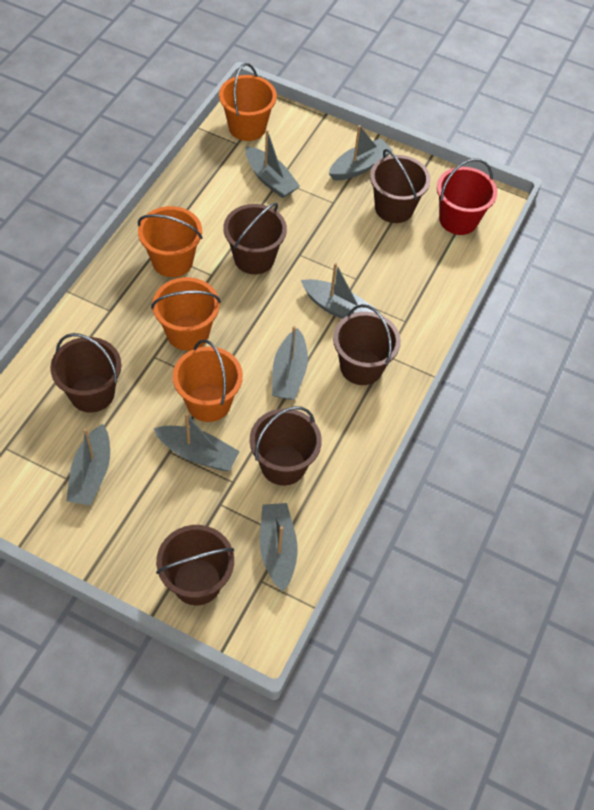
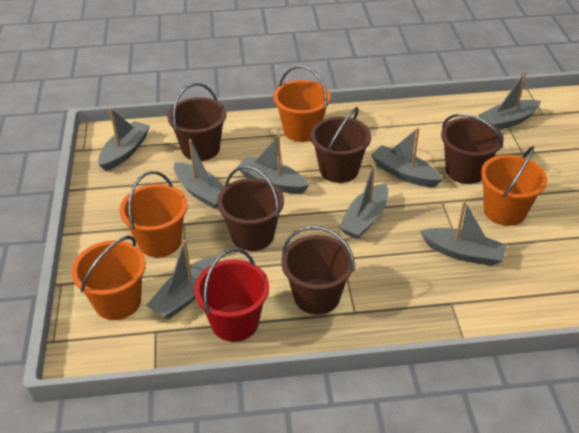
brown bucket: 6 -> 5
grey boat: 7 -> 8

